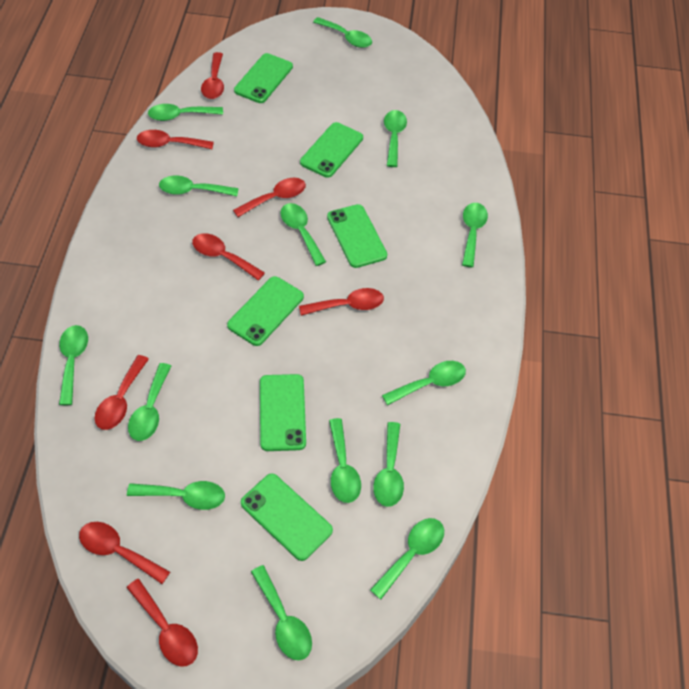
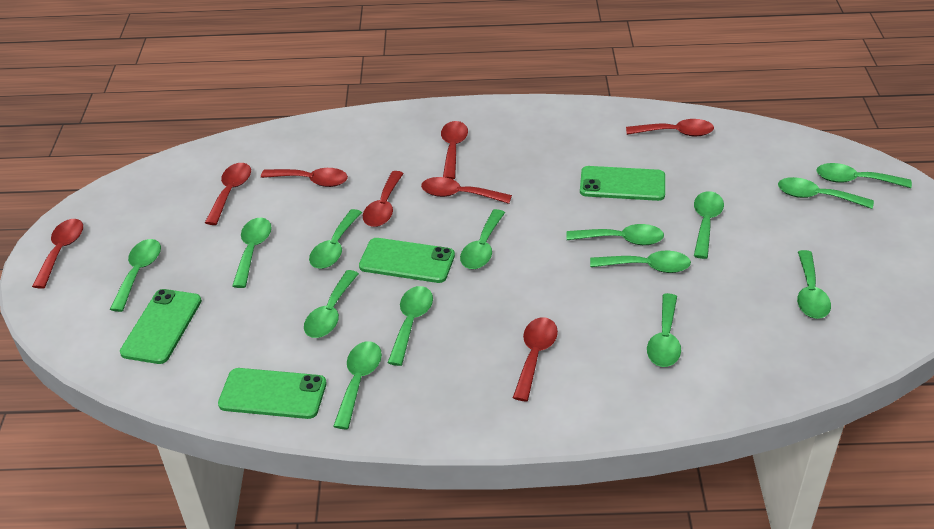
green phone: 6 -> 4

